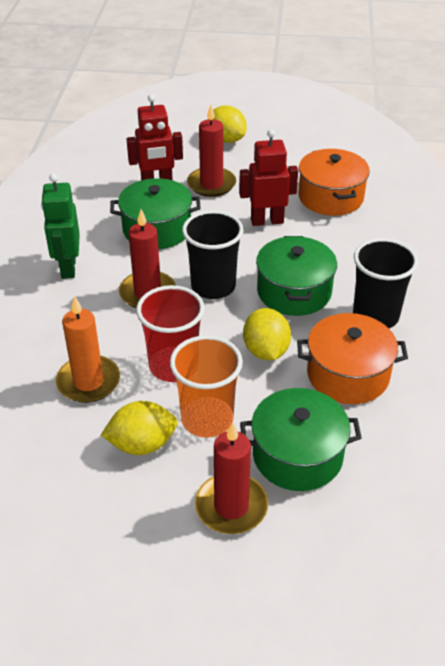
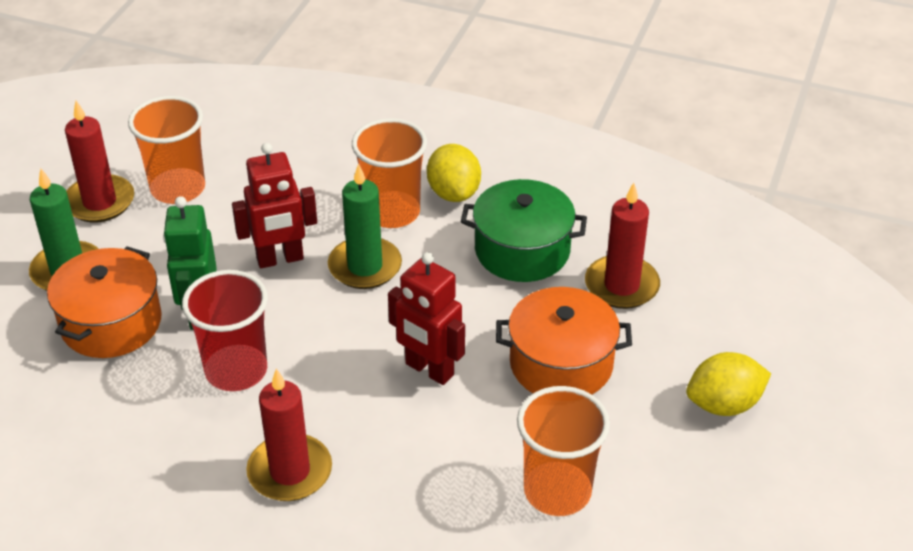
black cup: 2 -> 0
green candle: 0 -> 2
green pot: 3 -> 1
orange candle: 1 -> 0
orange cup: 1 -> 3
yellow lemon: 3 -> 2

